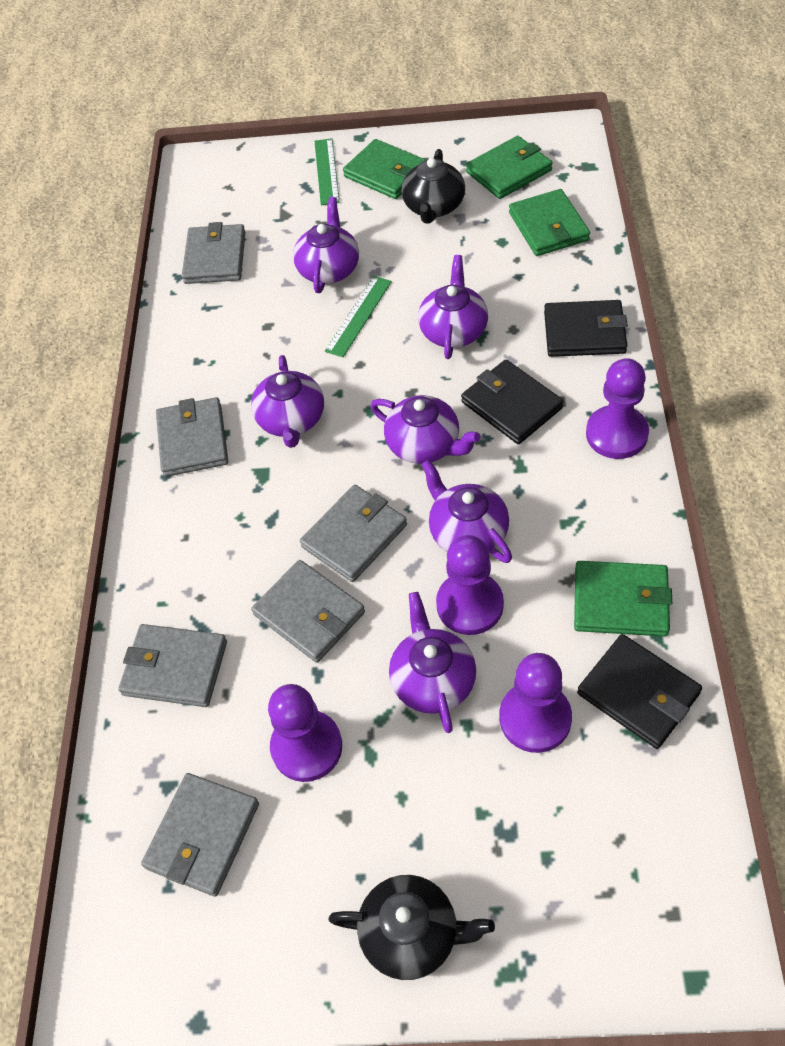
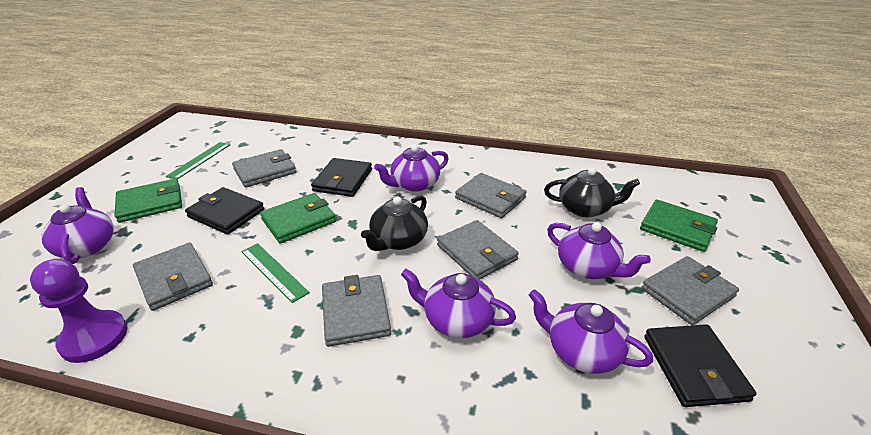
green wallet: 4 -> 3
purple pawn: 4 -> 1
purple teapot: 6 -> 5

